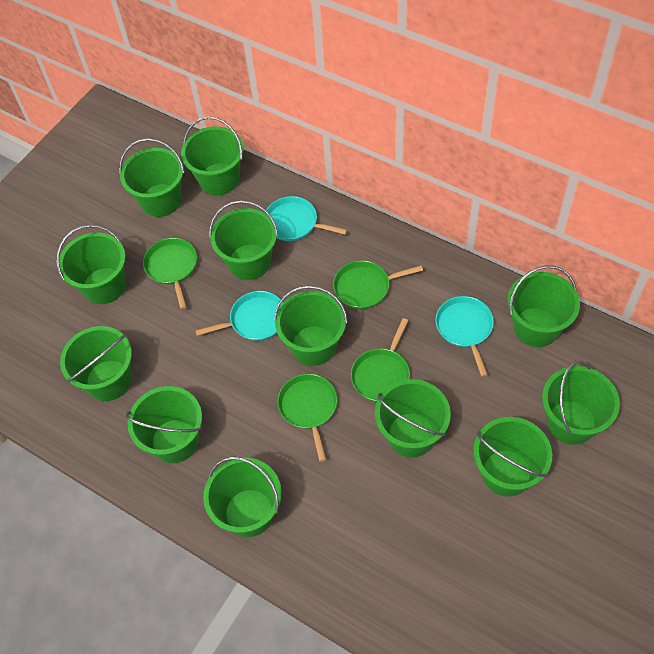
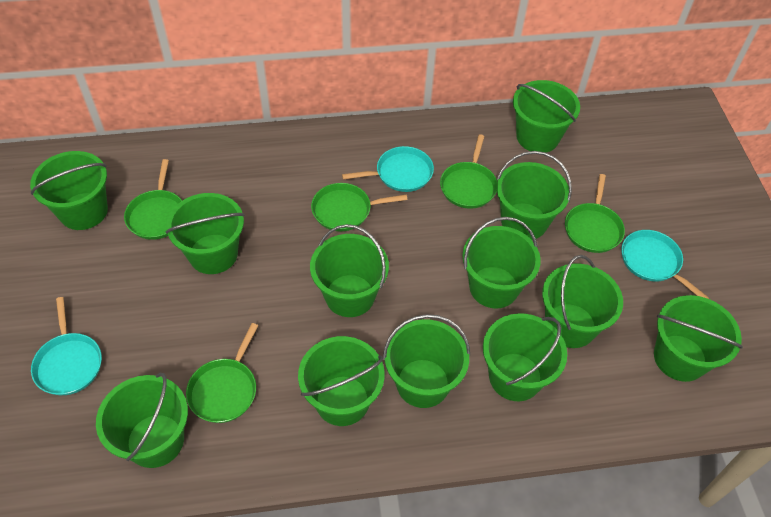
green pan: 4 -> 5

